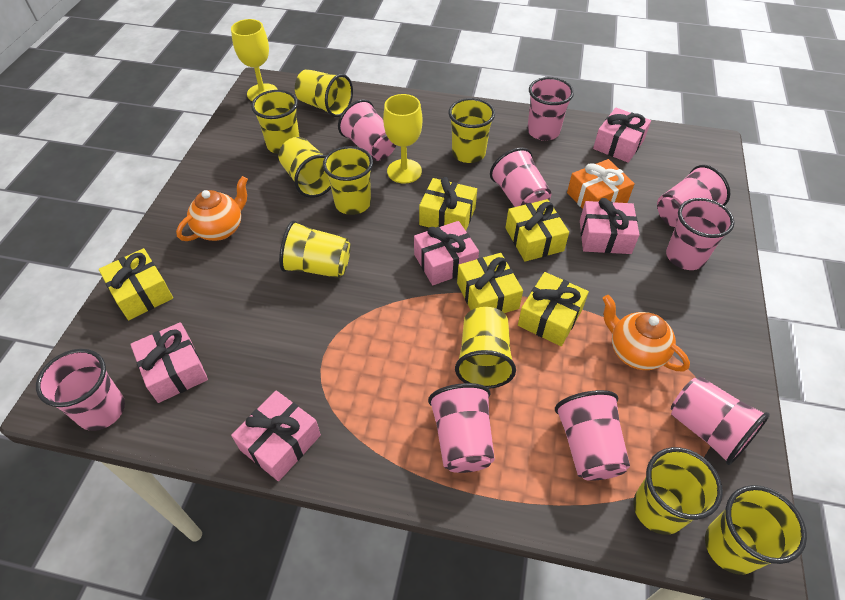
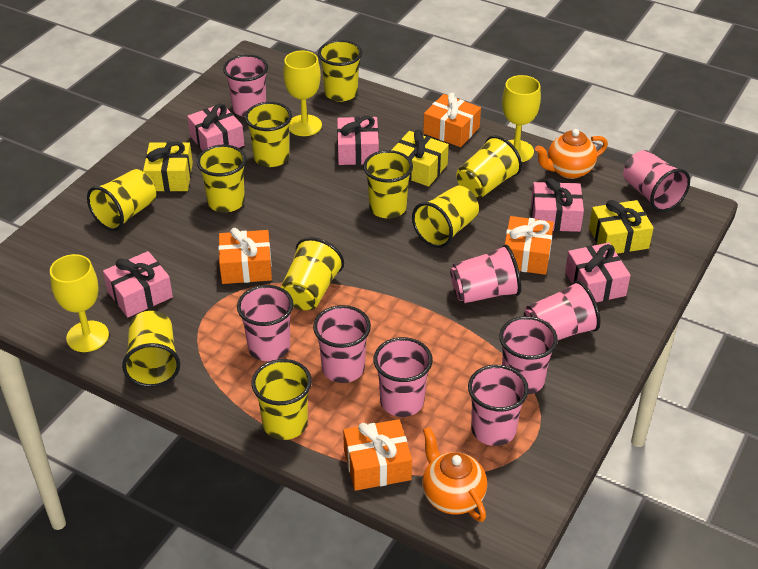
orange gift: 1 -> 4
yellow cup: 9 -> 10
yellow gift: 5 -> 3
yellow goblet: 2 -> 3

